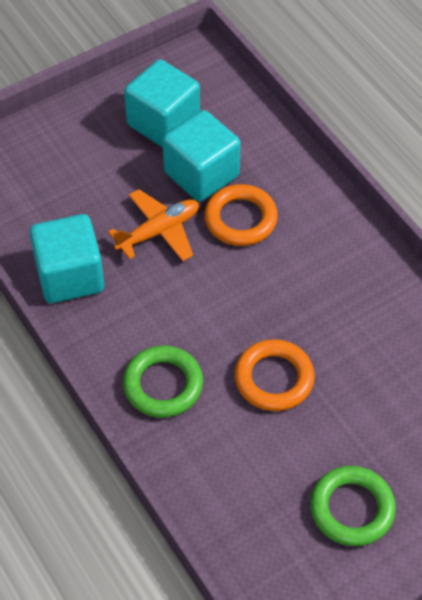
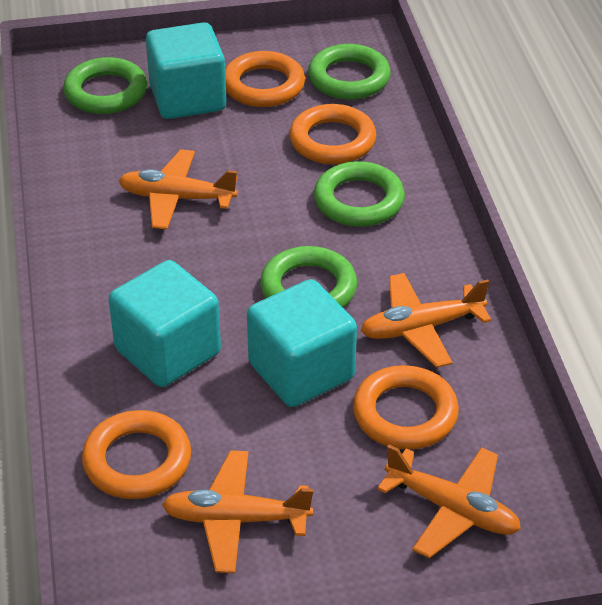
green ring: 2 -> 4
orange plane: 1 -> 4
orange ring: 2 -> 4

